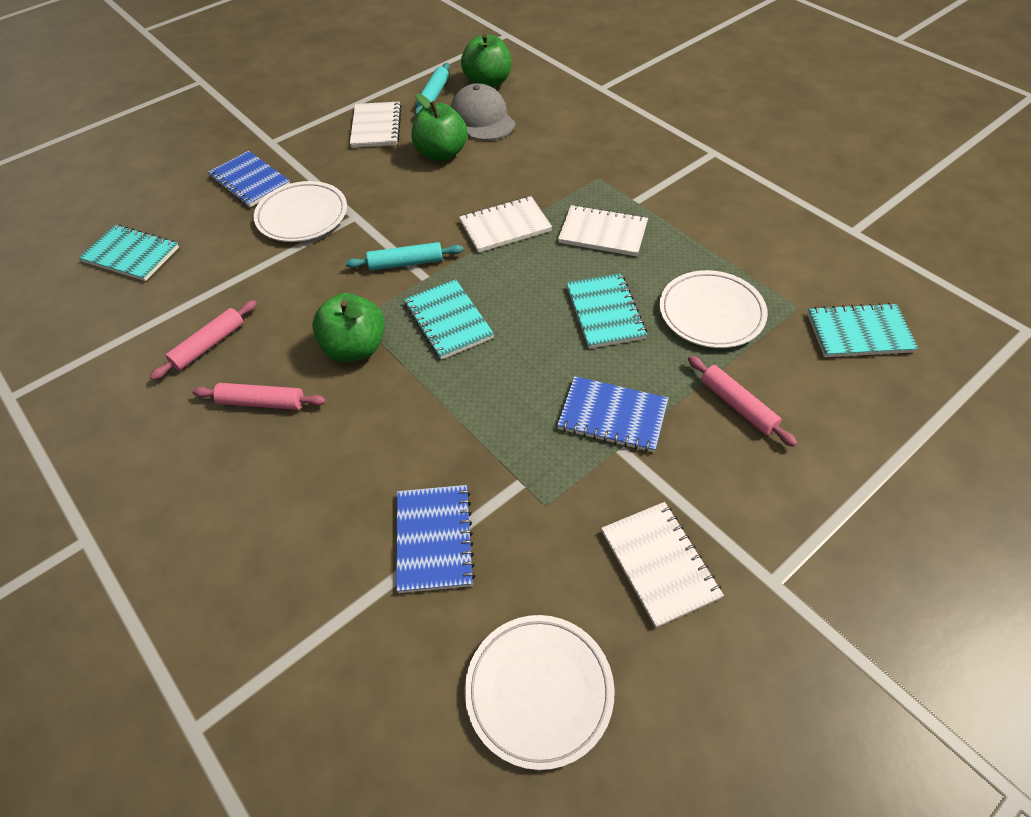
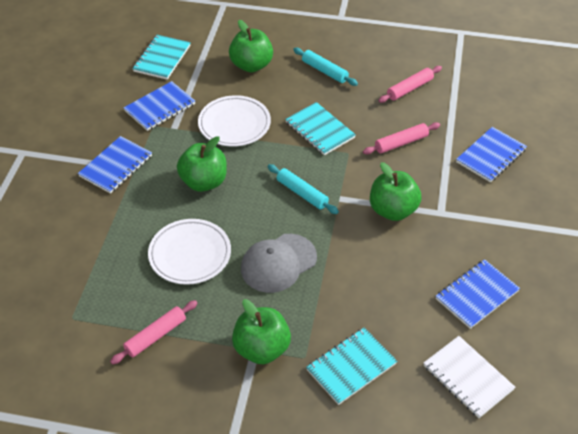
blue notebook: 3 -> 4
green apple: 3 -> 4
turquoise notebook: 4 -> 3
white notebook: 4 -> 1
white plate: 3 -> 2

